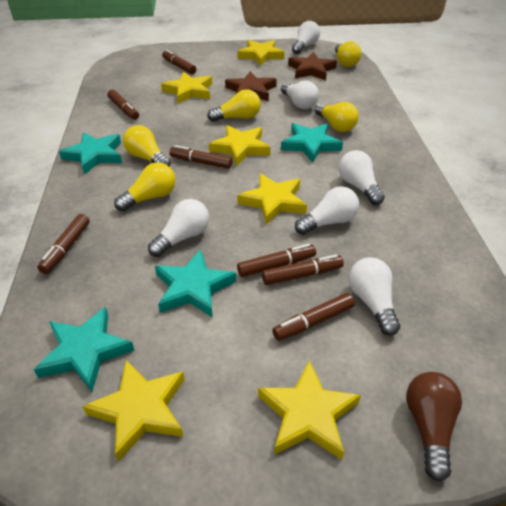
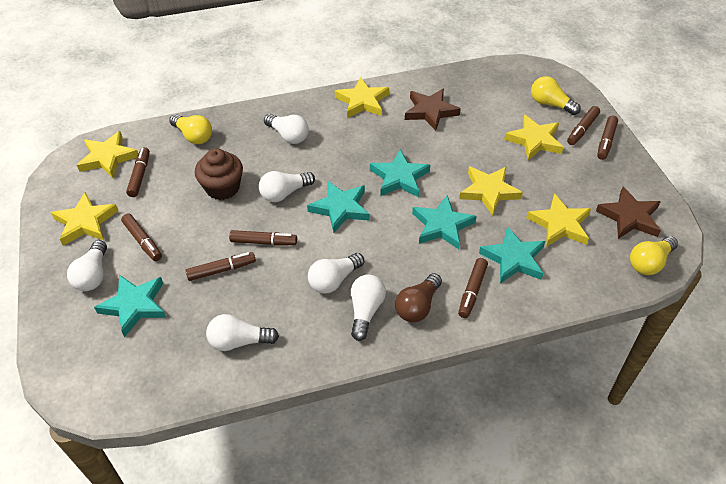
brown cupcake: 0 -> 1
turquoise star: 4 -> 5
yellow light bulb: 5 -> 3

